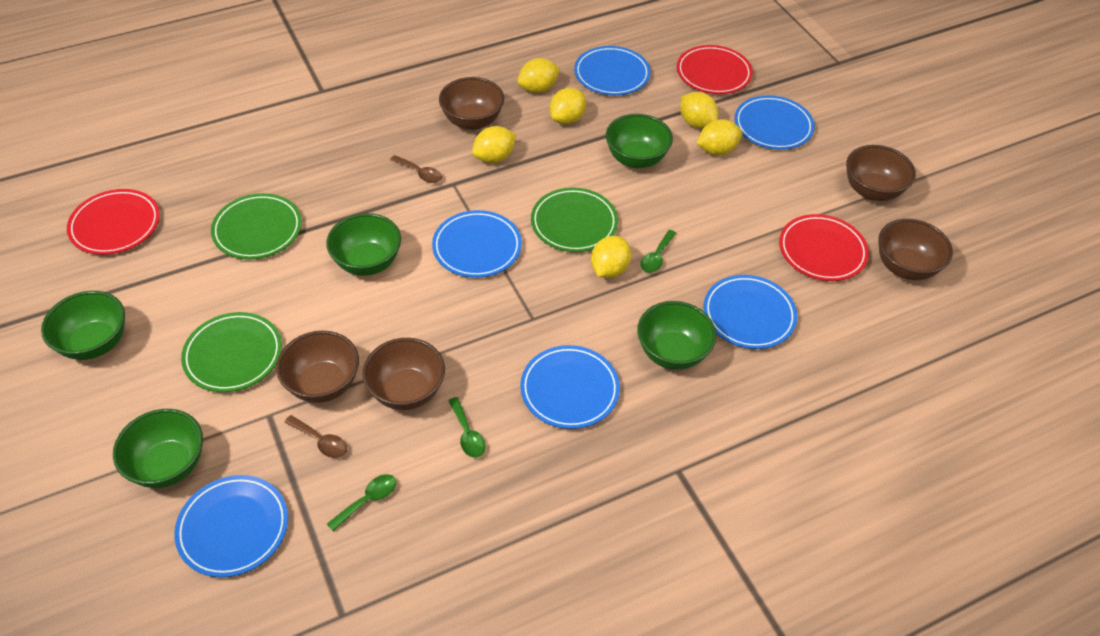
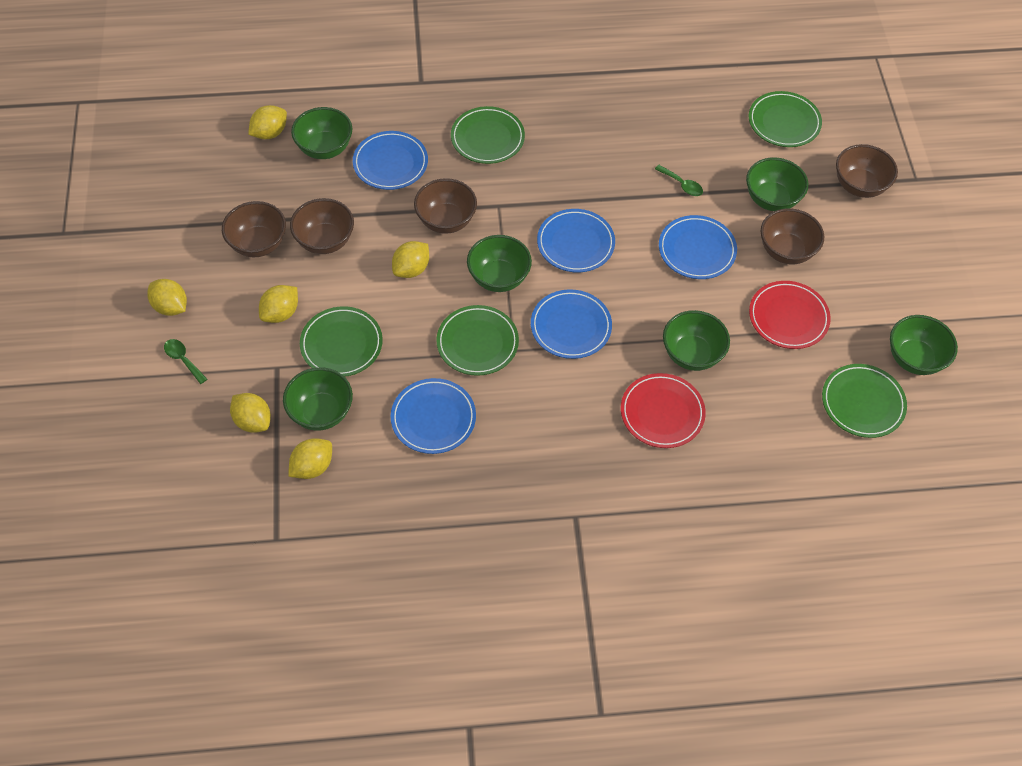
blue plate: 6 -> 5
brown spoon: 2 -> 0
green bowl: 5 -> 6
green plate: 3 -> 5
green spoon: 3 -> 2
red plate: 3 -> 2

